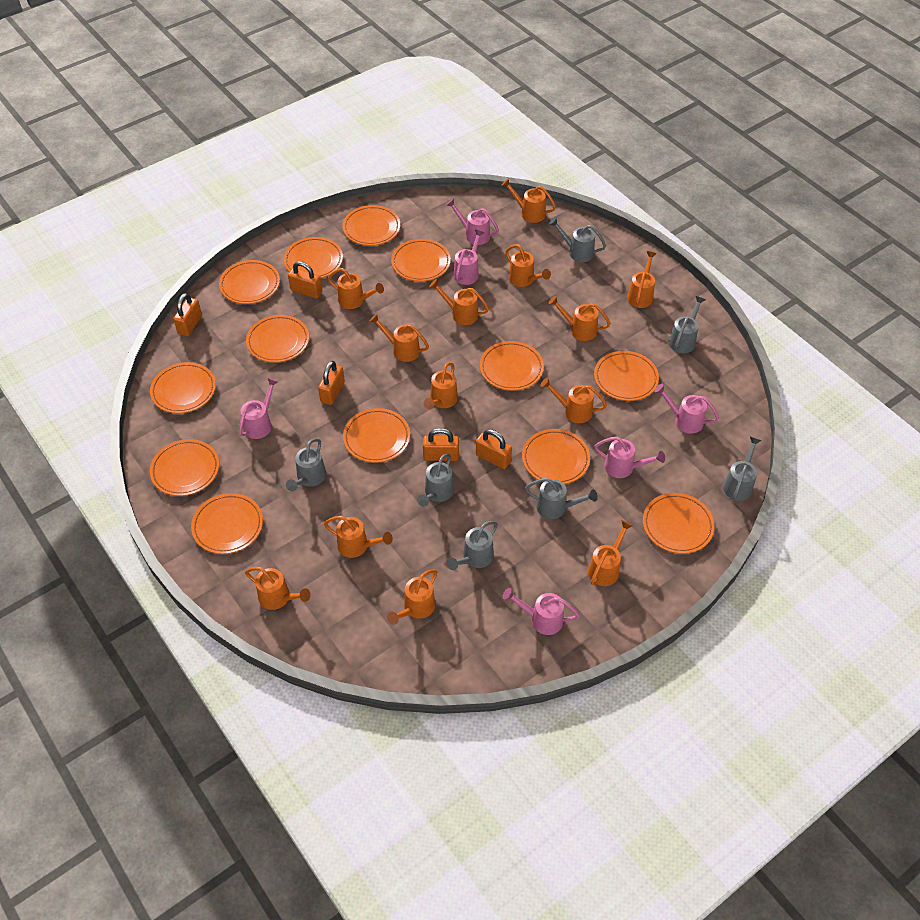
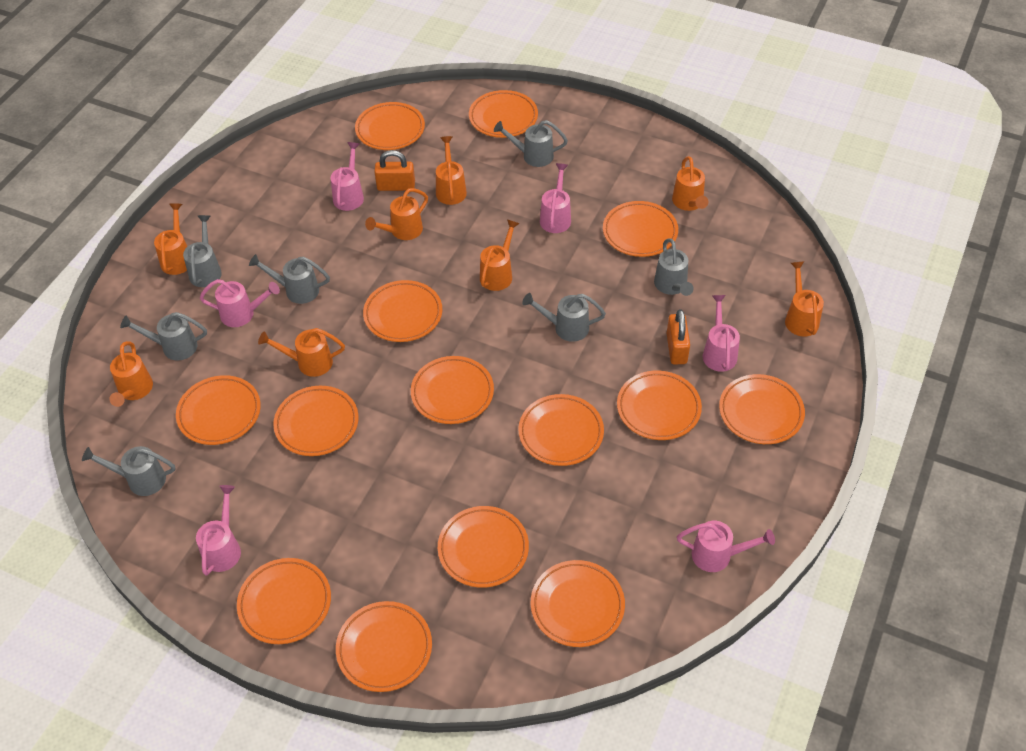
orange padlock: 5 -> 2
orange plate: 13 -> 14
orange watering can: 13 -> 8

